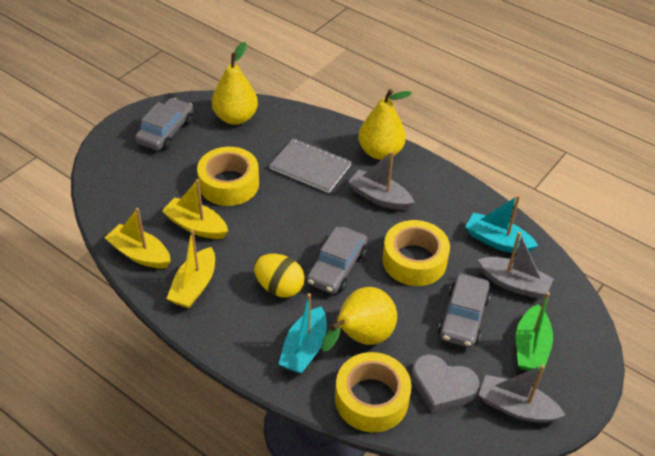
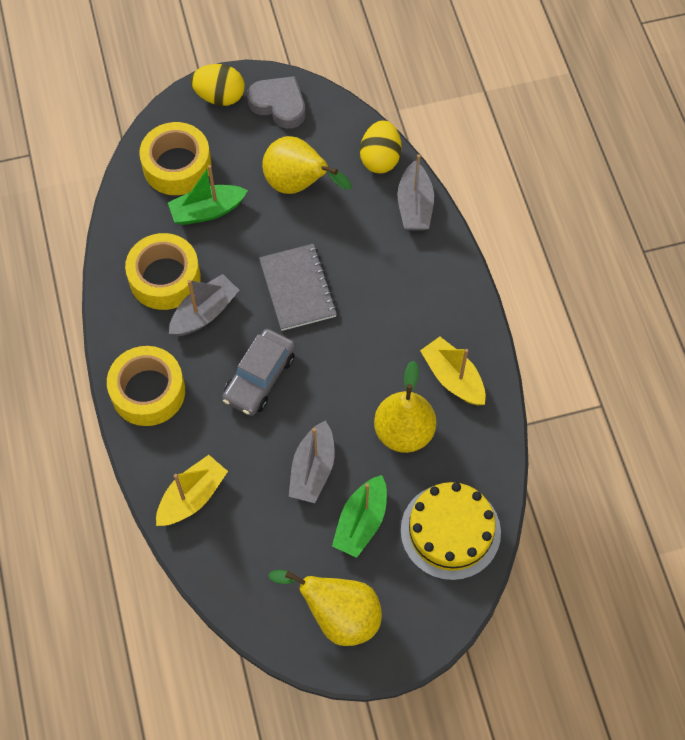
green boat: 1 -> 2
grey car: 3 -> 1
turquoise boat: 2 -> 0
yellow boat: 3 -> 2
yellow cake: 0 -> 1
yellow egg: 1 -> 2

